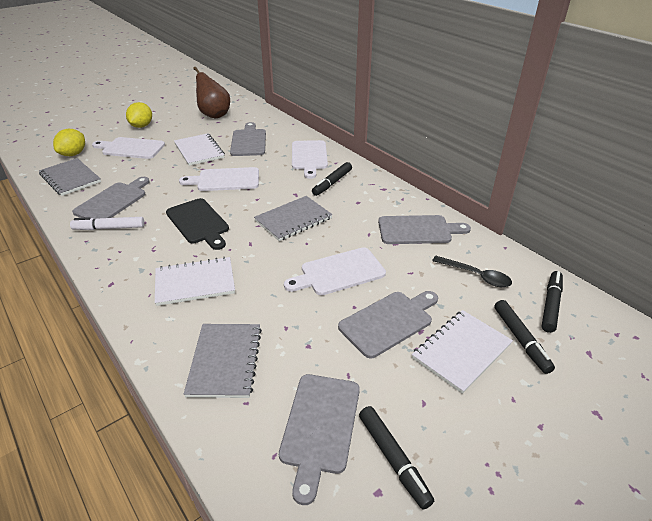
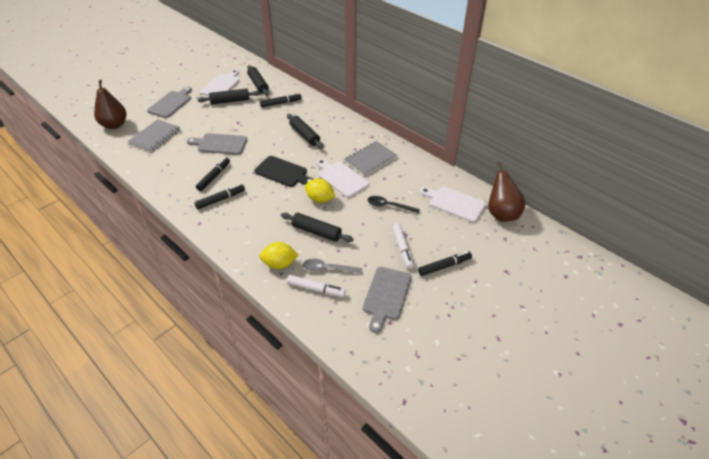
black rolling pin: 0 -> 4
brown pear: 1 -> 2
grey cutting board: 5 -> 3
grey notebook: 3 -> 2
grey spoon: 0 -> 1
white cutting board: 4 -> 3
white marker: 1 -> 2
white notebook: 3 -> 0

